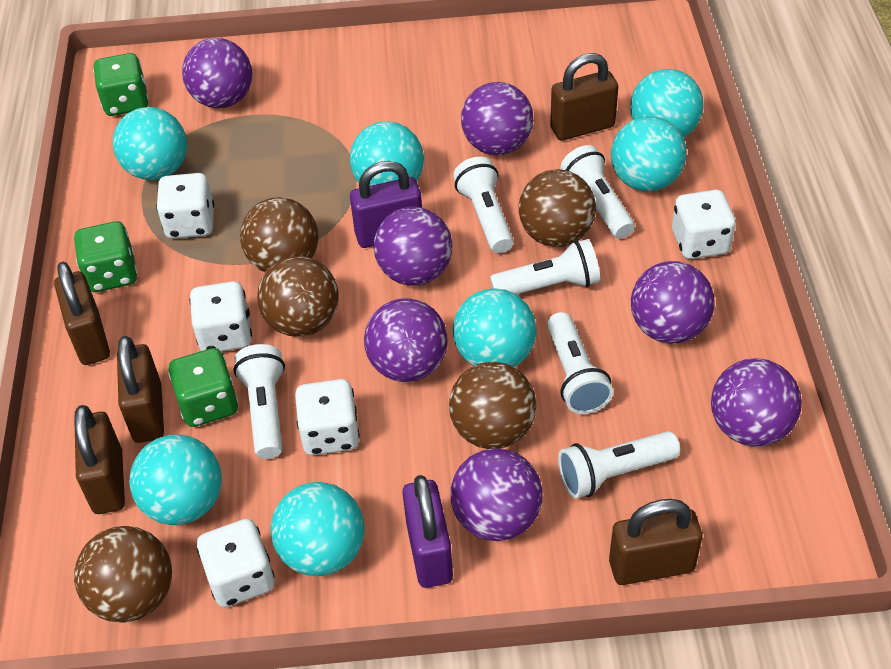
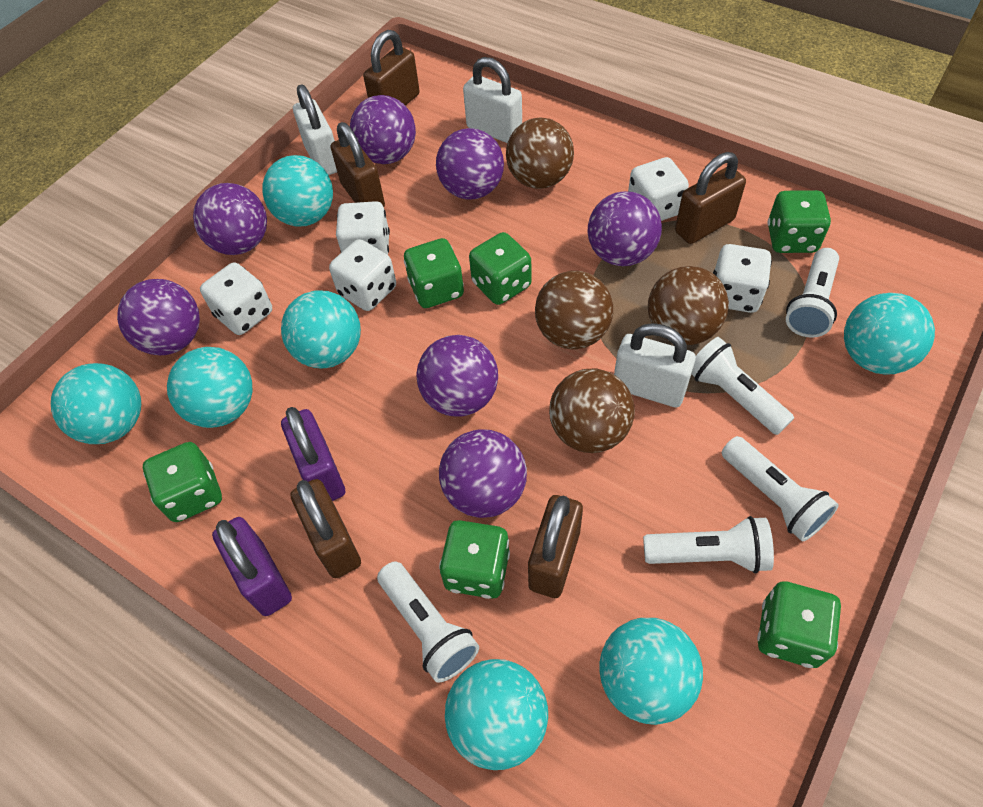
brown ball: 5 -> 4
green dice: 3 -> 6
white flashlight: 6 -> 5
white padlock: 0 -> 3

